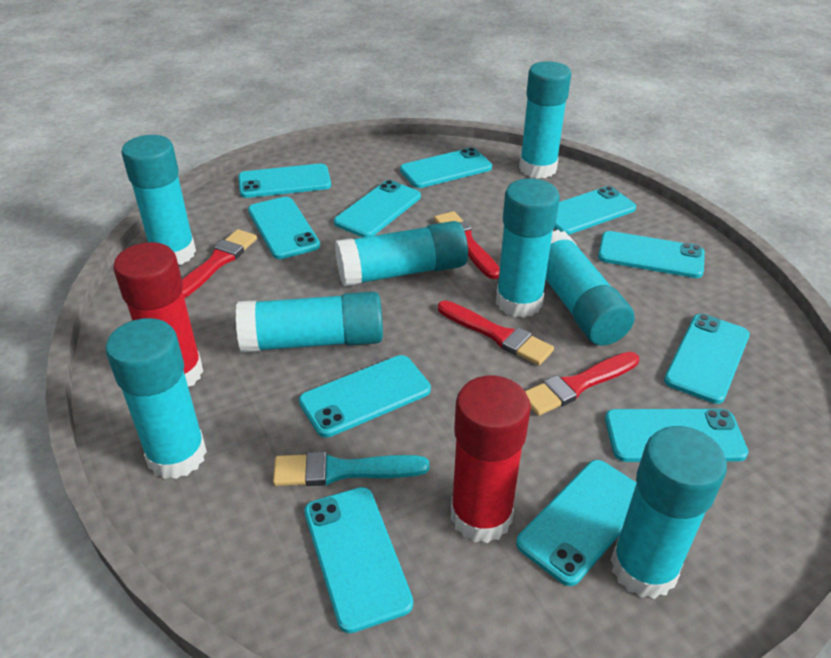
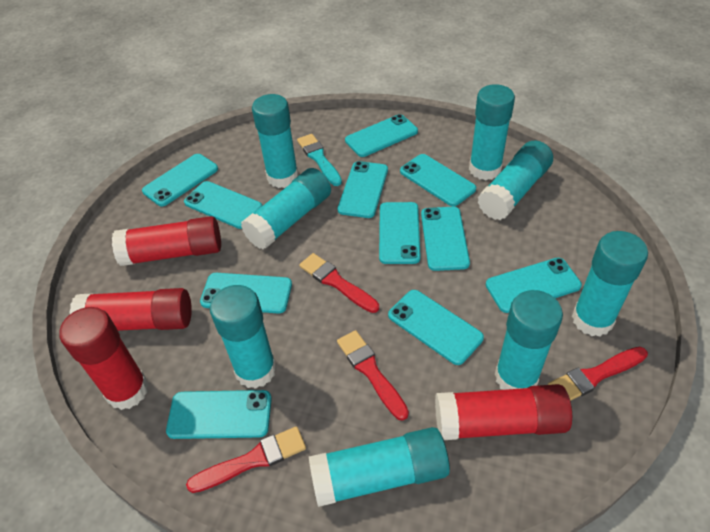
red glue stick: 2 -> 4

